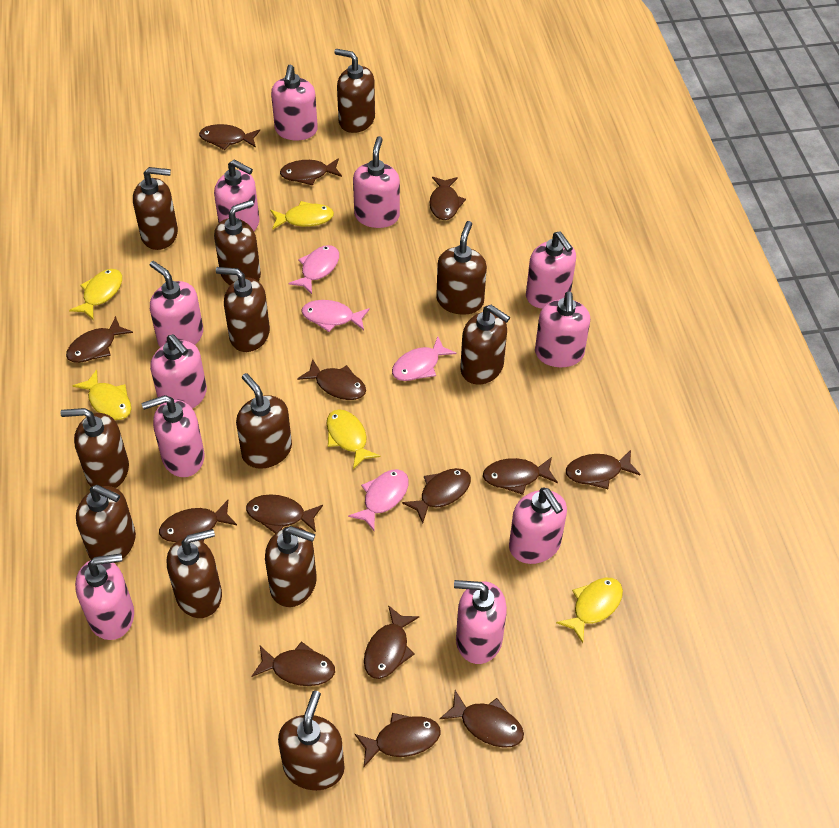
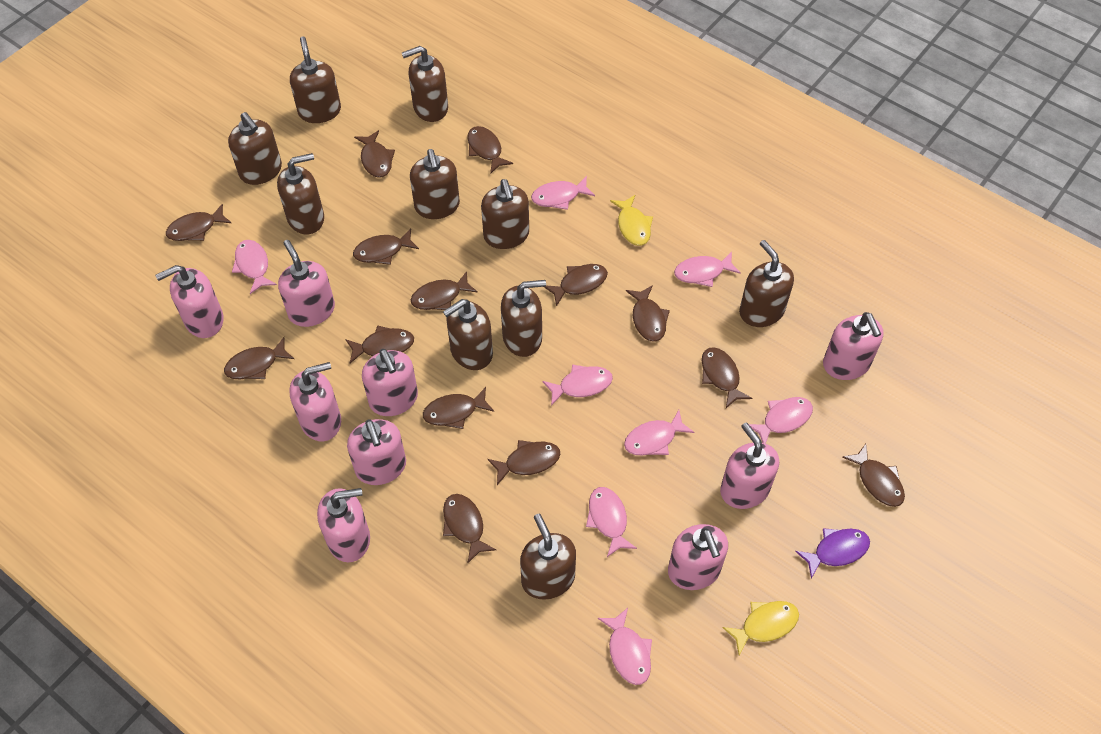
brown soap dispenser: 12 -> 10
pink fish: 4 -> 8
pink soap dispenser: 11 -> 9
purple fish: 0 -> 1
yellow fish: 5 -> 2

